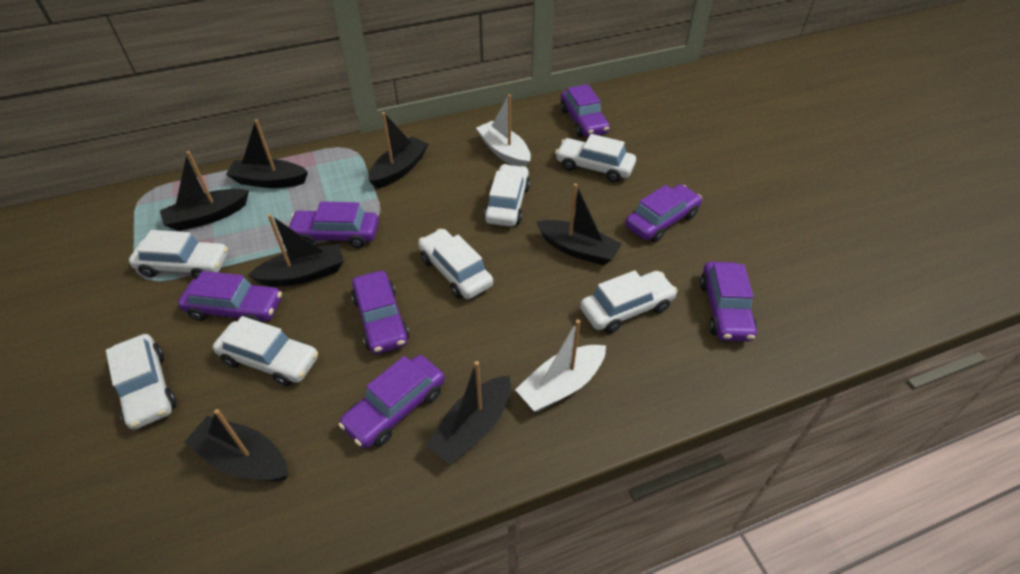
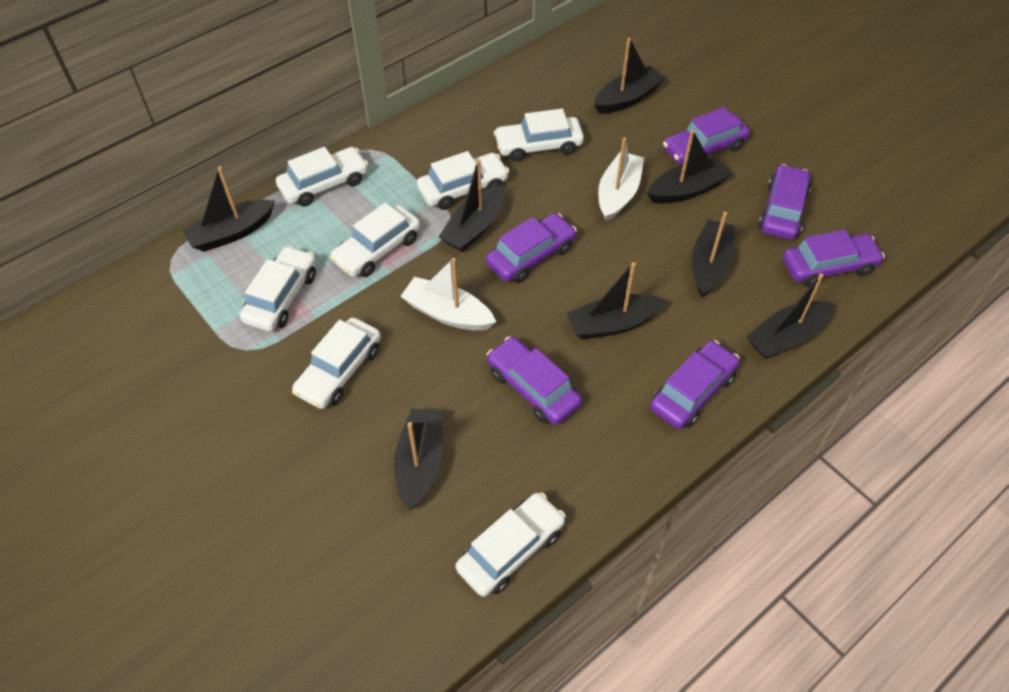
black boat: 7 -> 8
purple car: 7 -> 6

